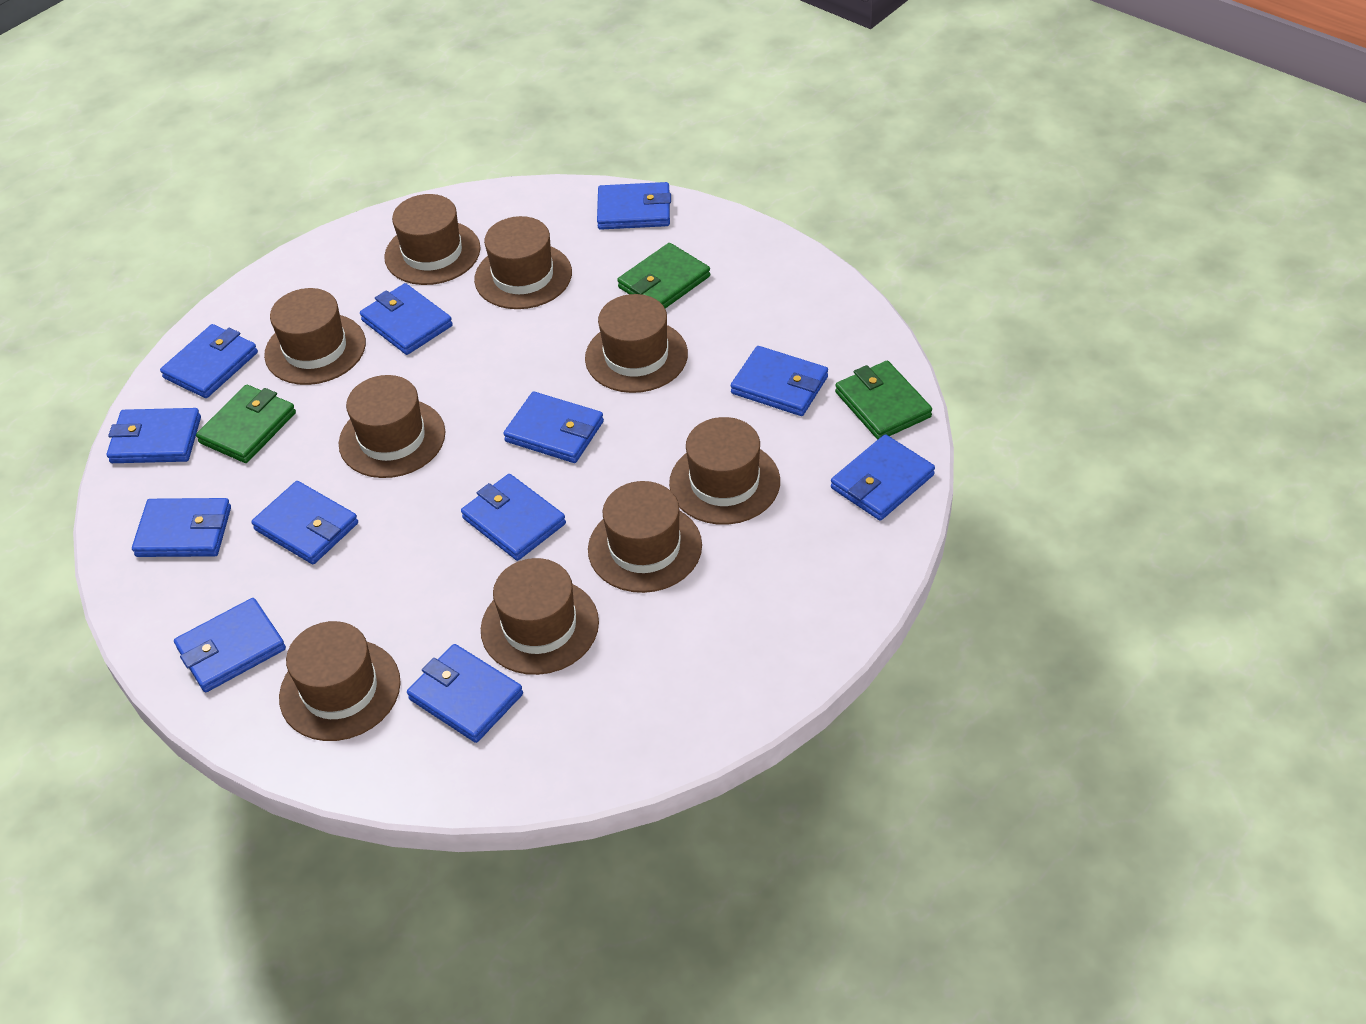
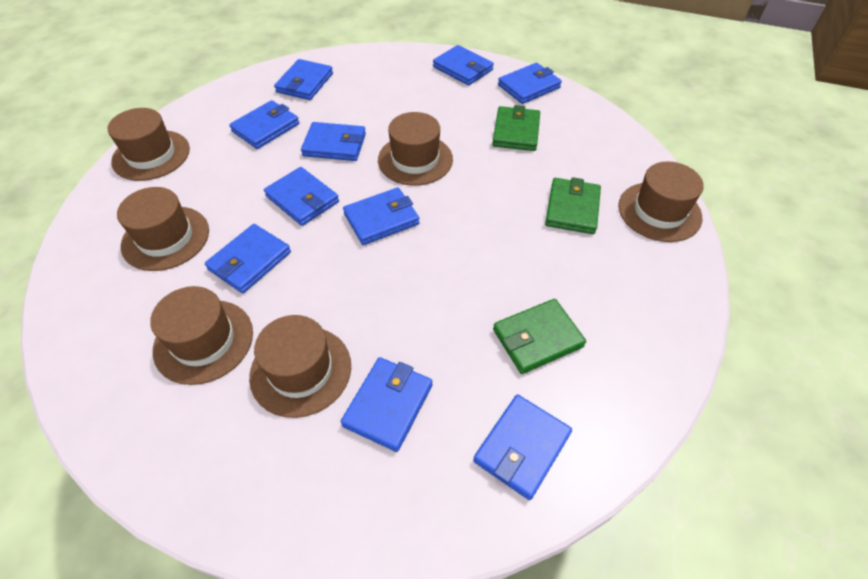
blue wallet: 12 -> 10
brown hat: 9 -> 6

